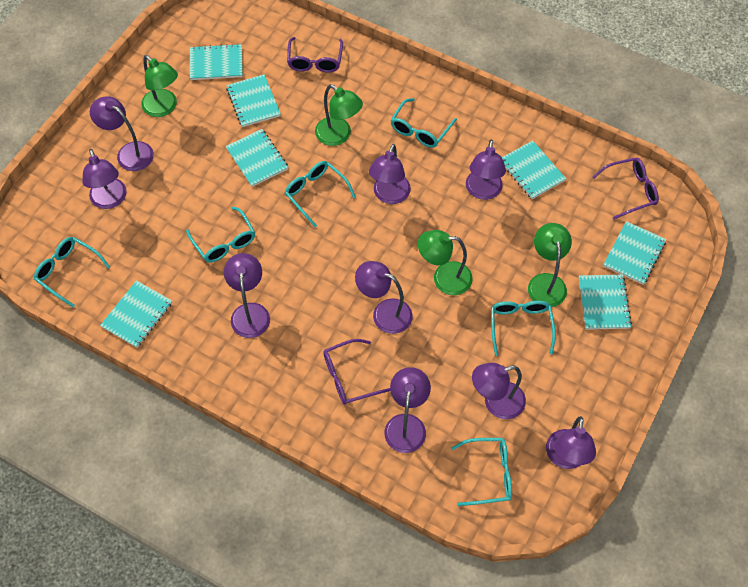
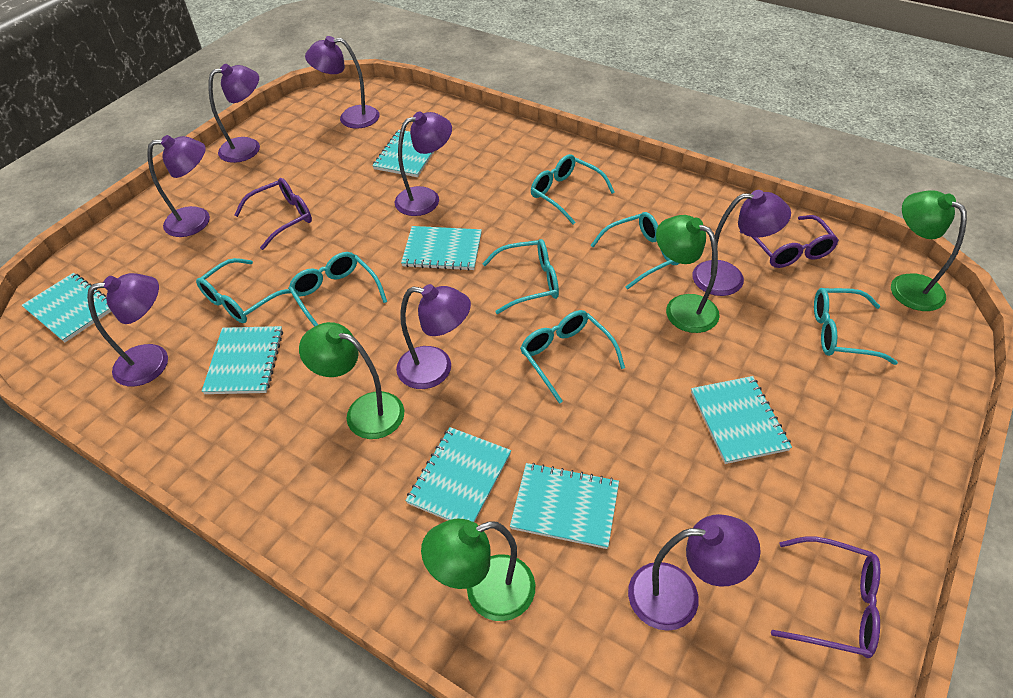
purple lamp: 9 -> 8
turquoise glasses: 6 -> 7

